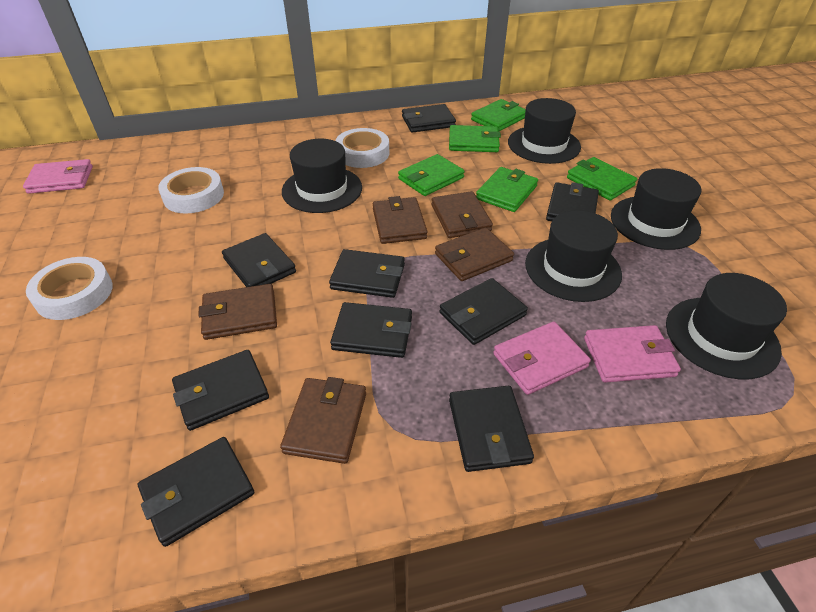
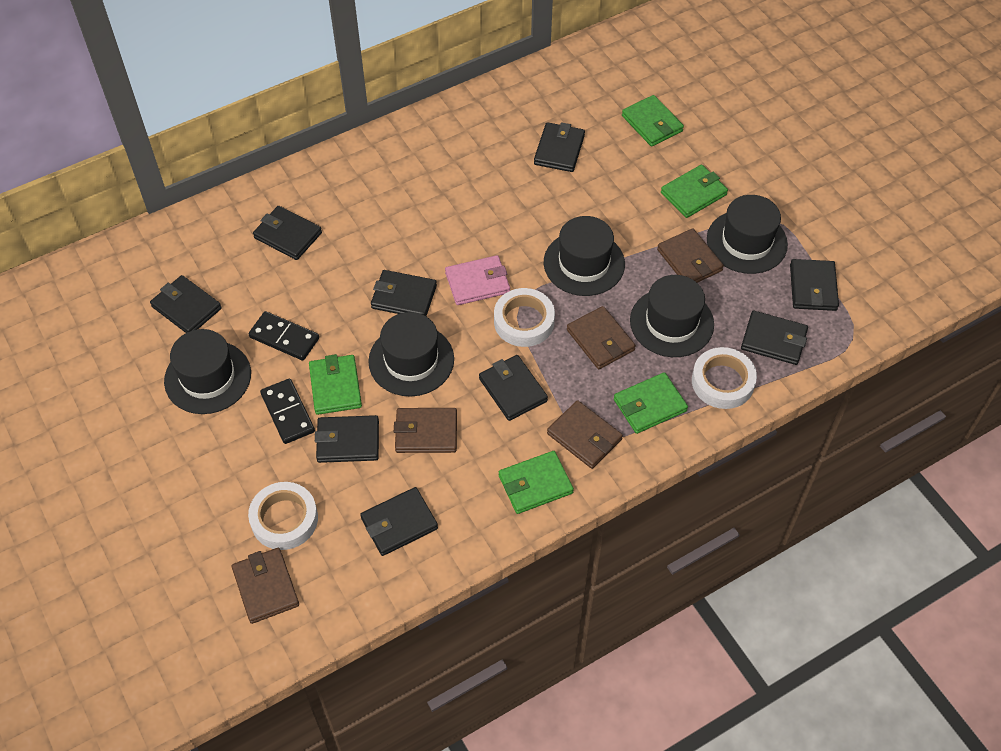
black domino: 0 -> 2
pink wallet: 3 -> 1

